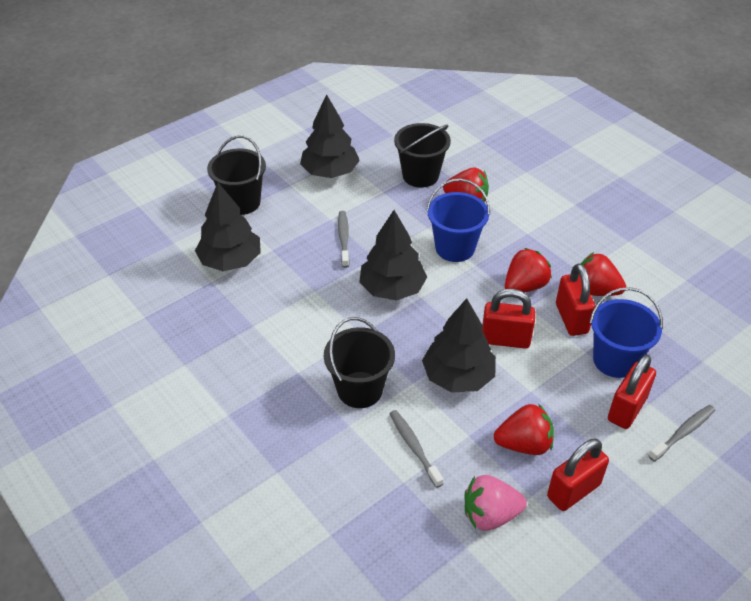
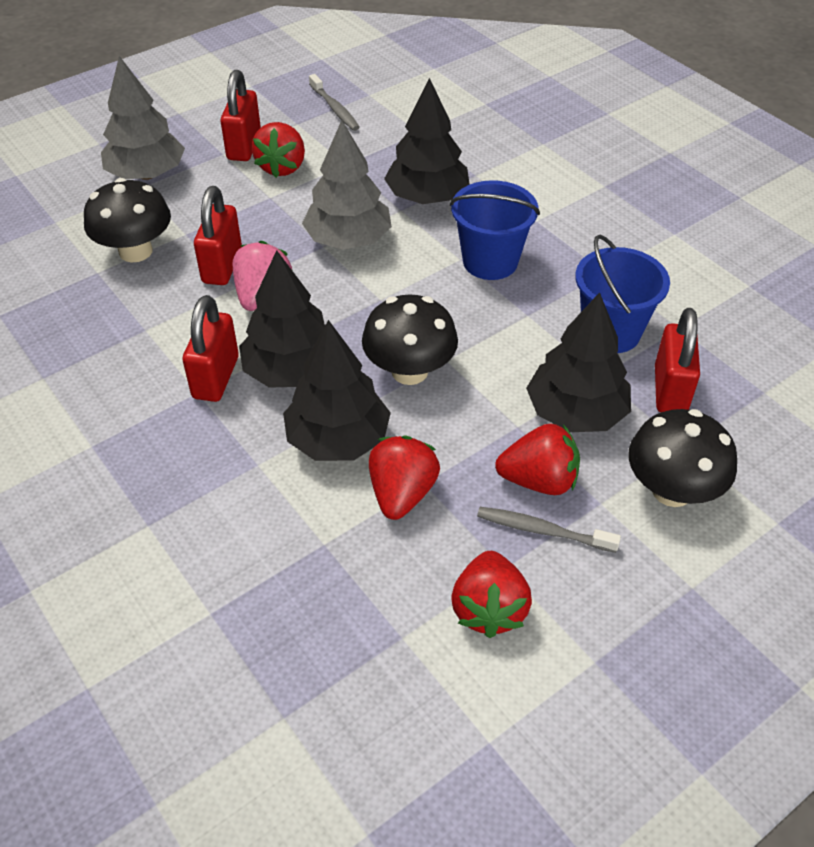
black bucket: 3 -> 0
black mushroom: 0 -> 3
grey toothbrush: 3 -> 2
grey tree: 0 -> 2

